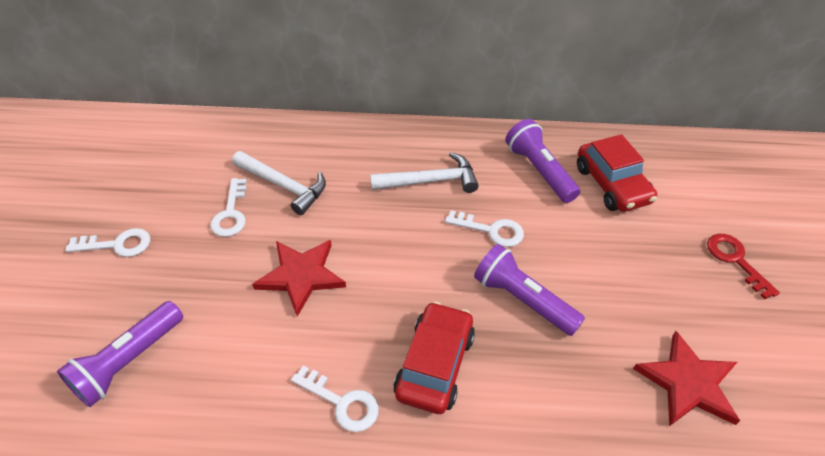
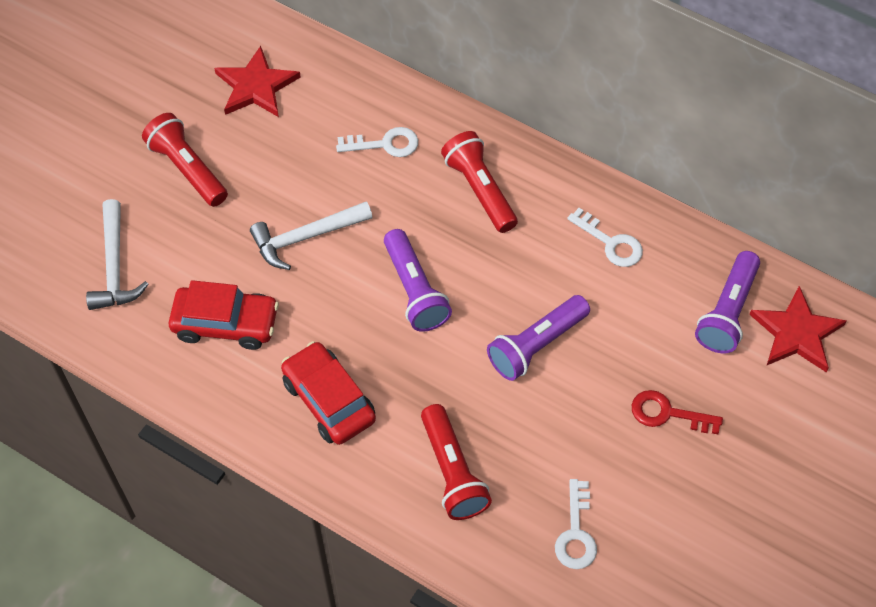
red flashlight: 0 -> 3
white key: 4 -> 3

